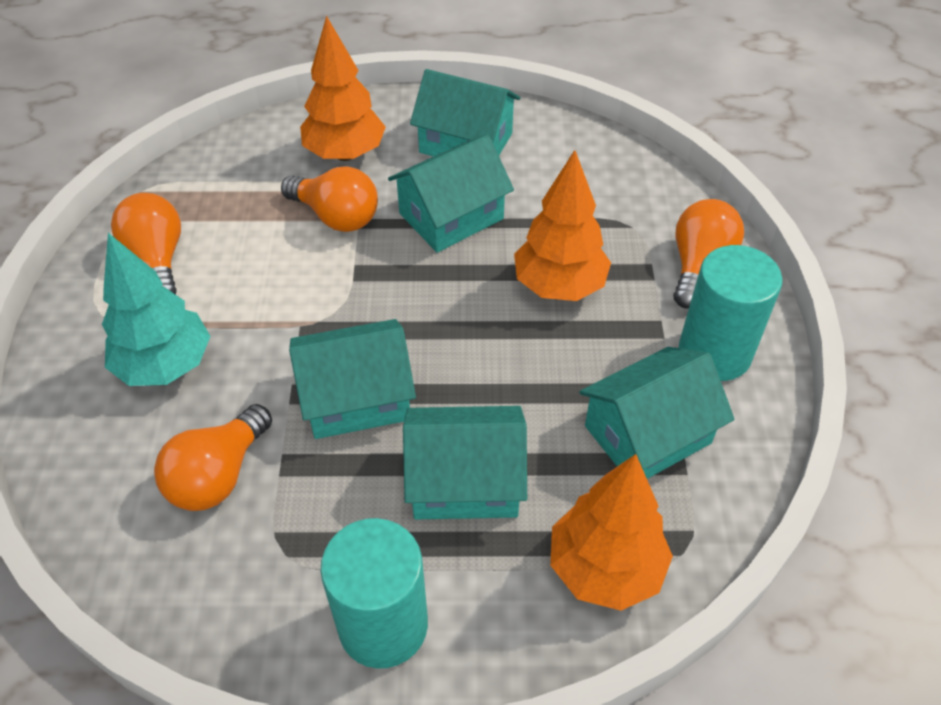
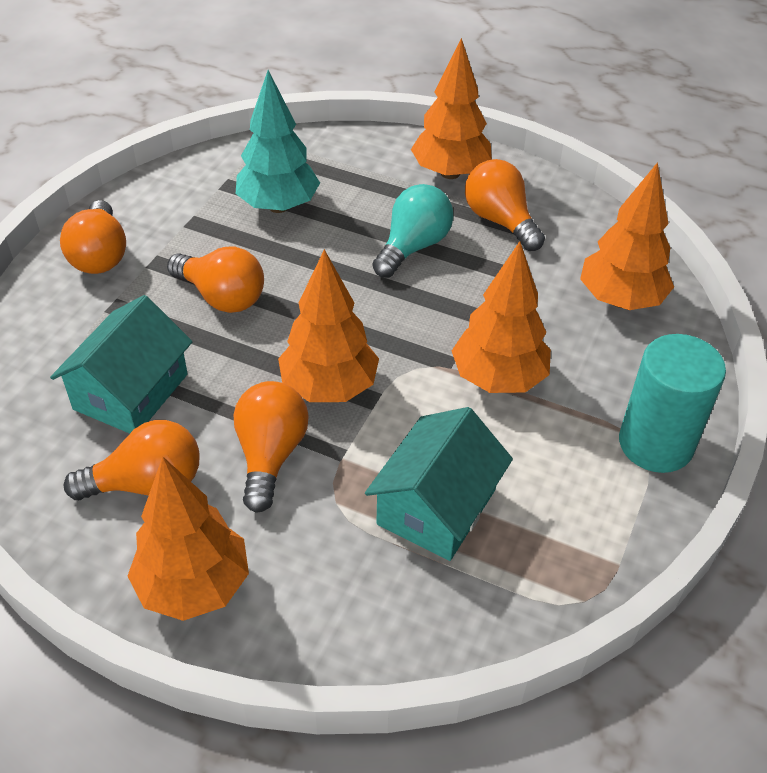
orange light bulb: 4 -> 5
orange tree: 3 -> 5
turquoise cylinder: 2 -> 1
turquoise house: 5 -> 2
turquoise light bulb: 0 -> 1

